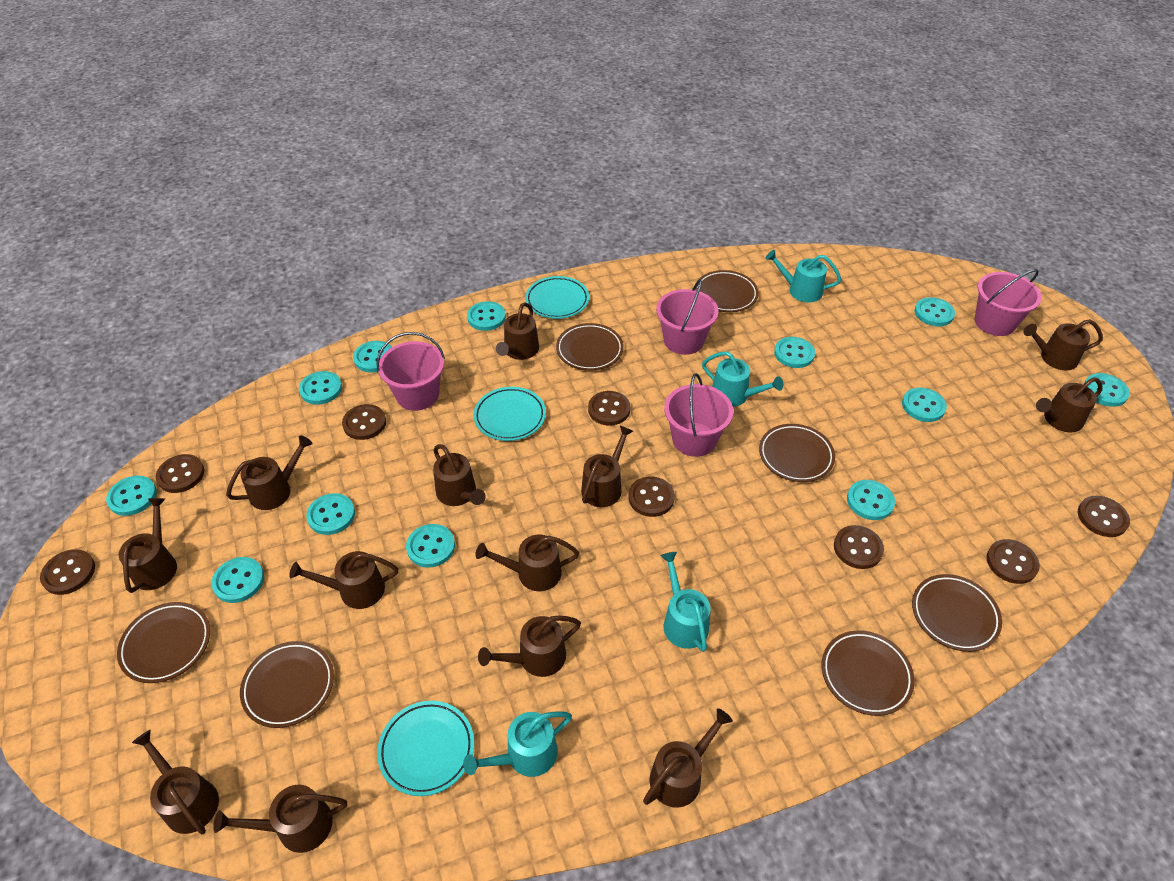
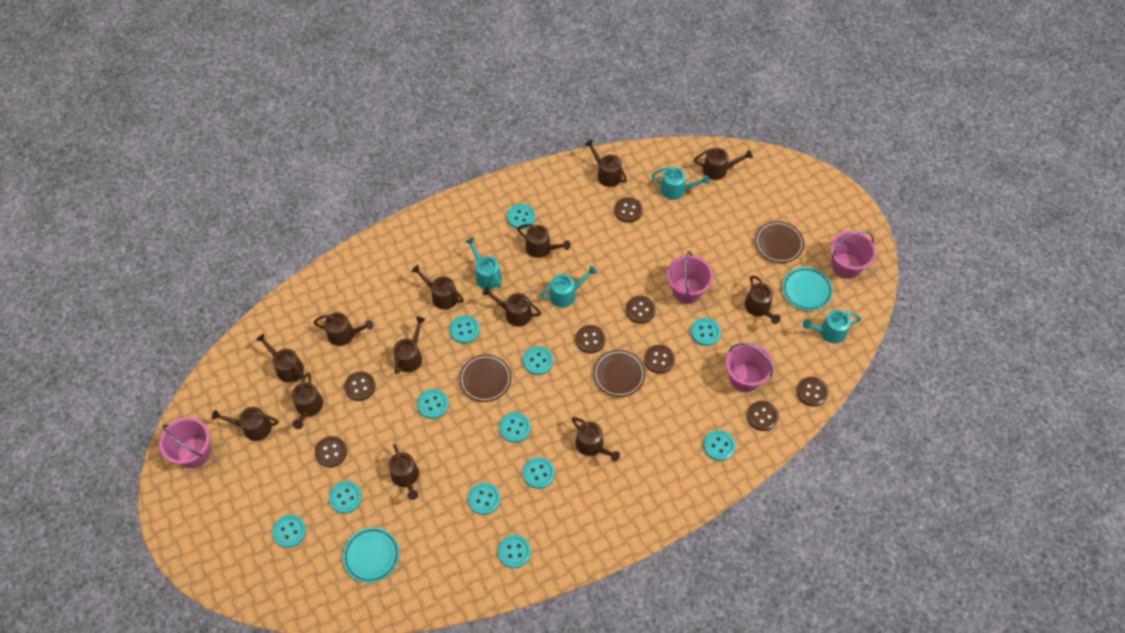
brown plate: 7 -> 3
turquoise plate: 3 -> 2

